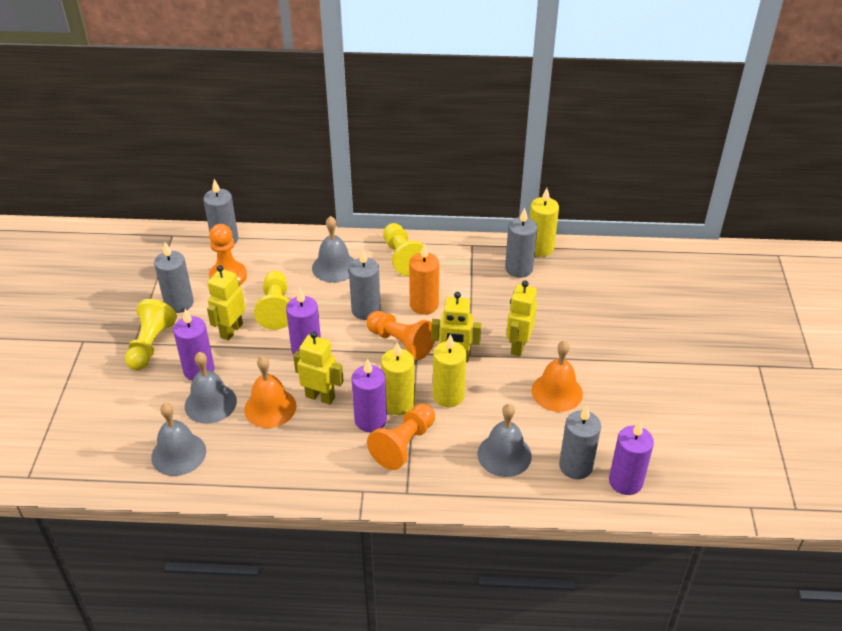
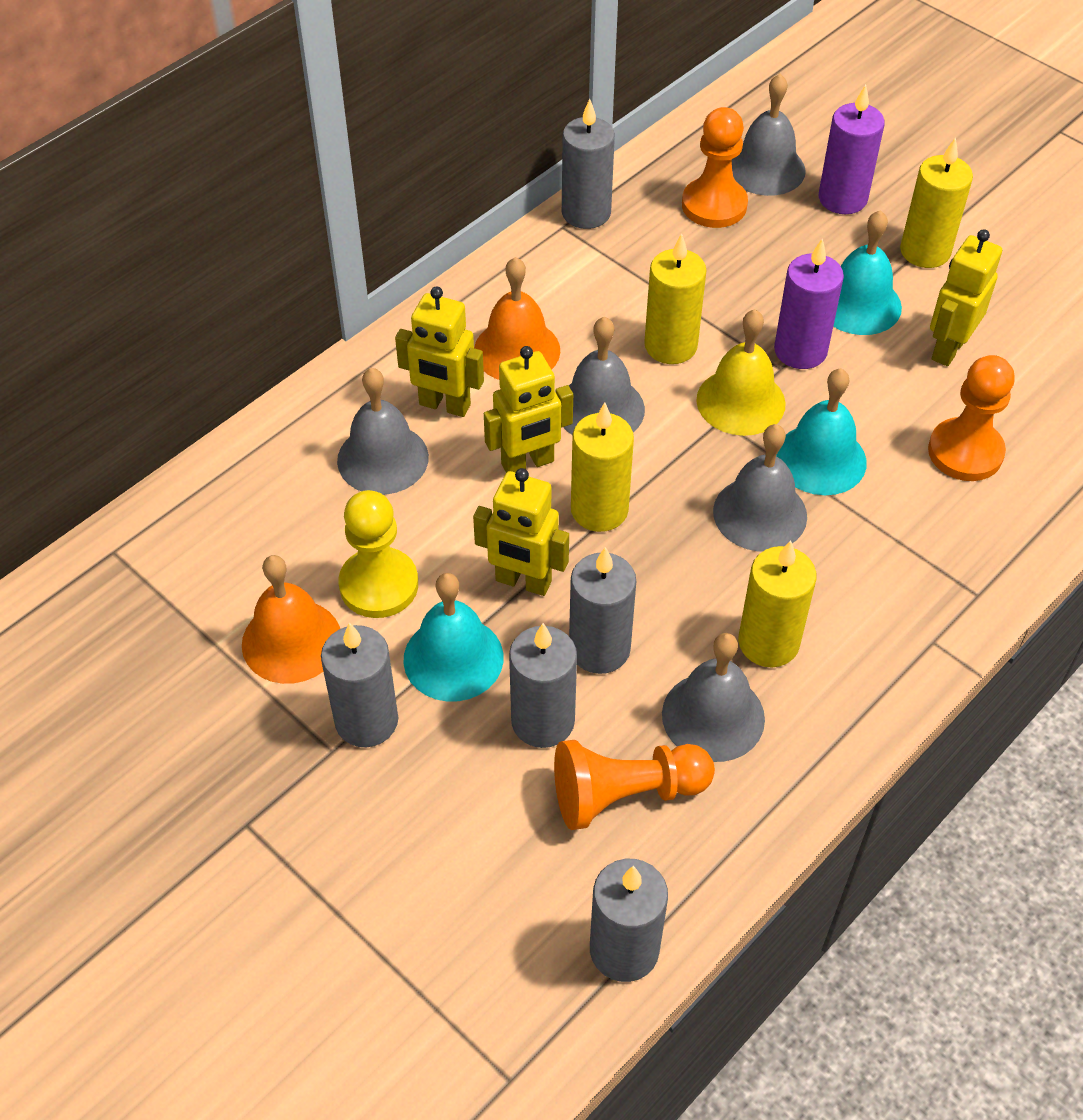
grey bell: 4 -> 5
orange candle: 1 -> 0
purple candle: 4 -> 2
turquoise bell: 0 -> 3
yellow bell: 0 -> 1
yellow candle: 3 -> 4
yellow pawn: 3 -> 1

